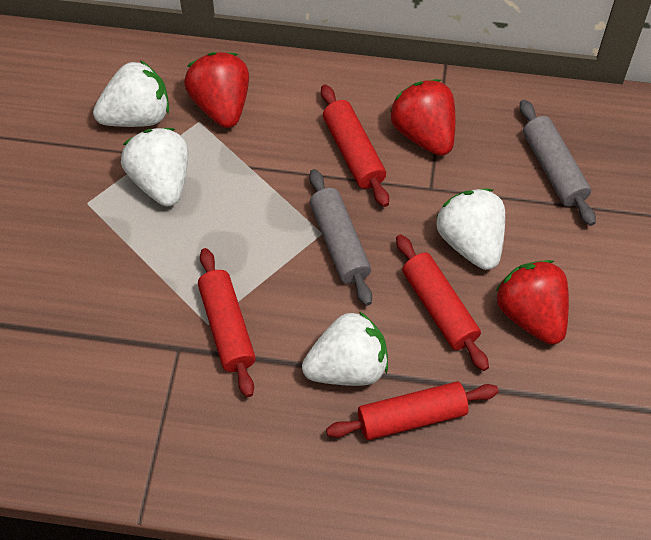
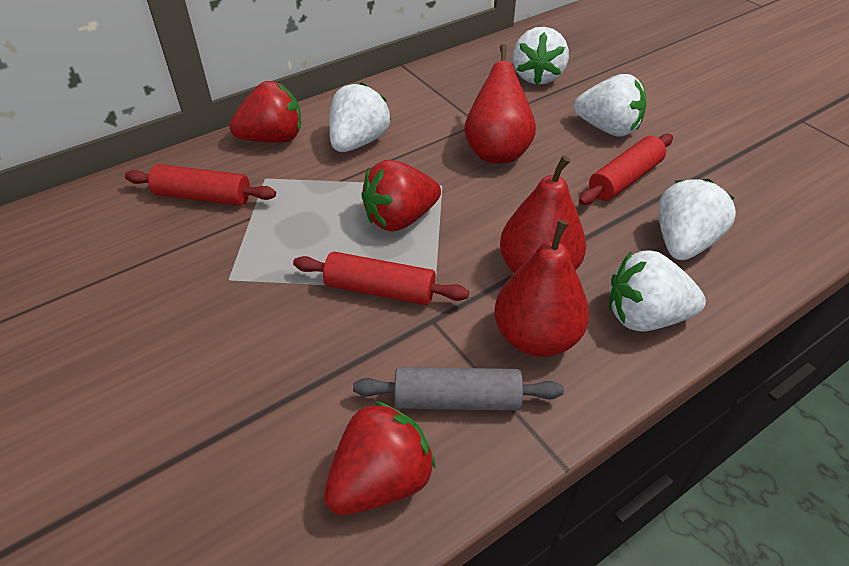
grey rolling pin: 2 -> 1
red pear: 0 -> 3
red rolling pin: 4 -> 3
white strawberry: 4 -> 5

